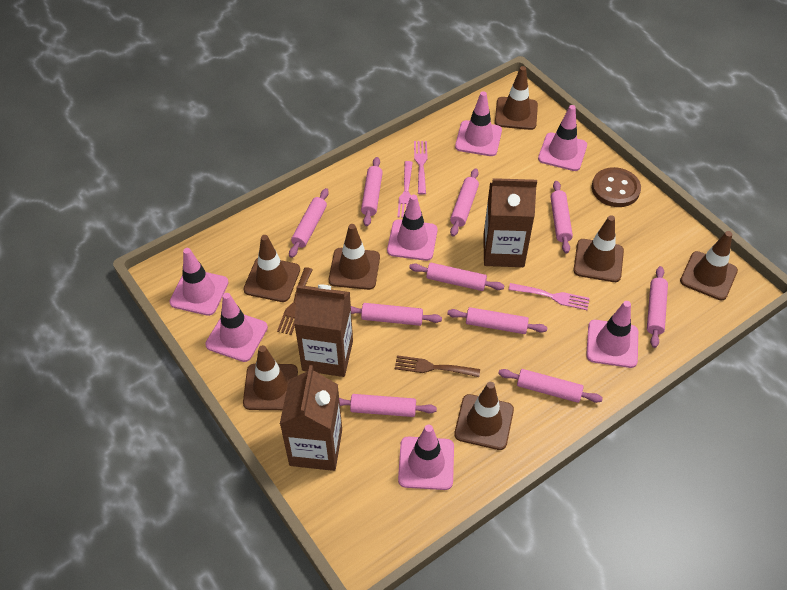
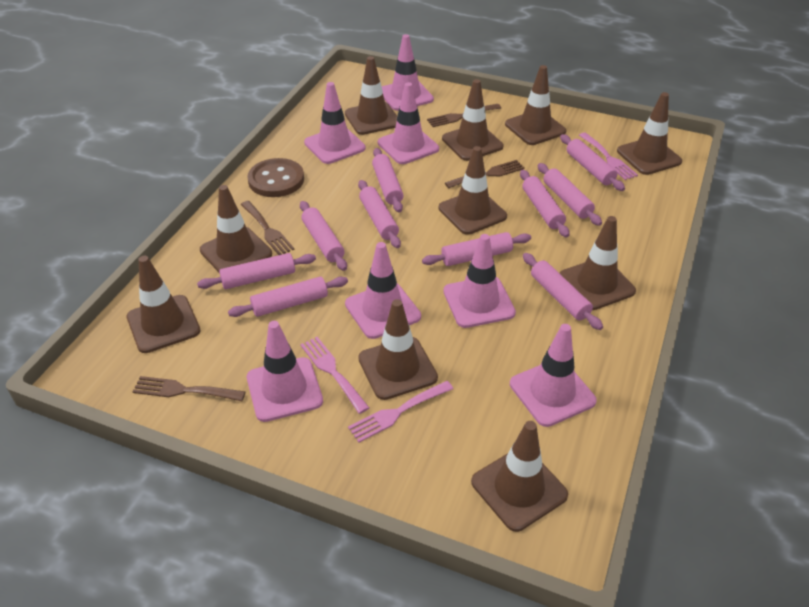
brown carton: 3 -> 0
brown fork: 2 -> 4
brown traffic cone: 7 -> 10

